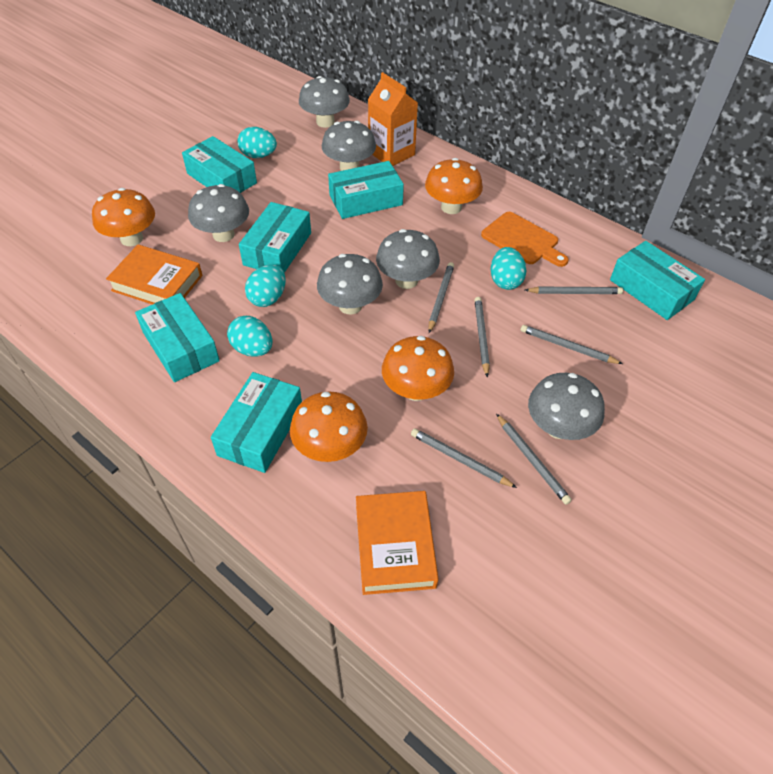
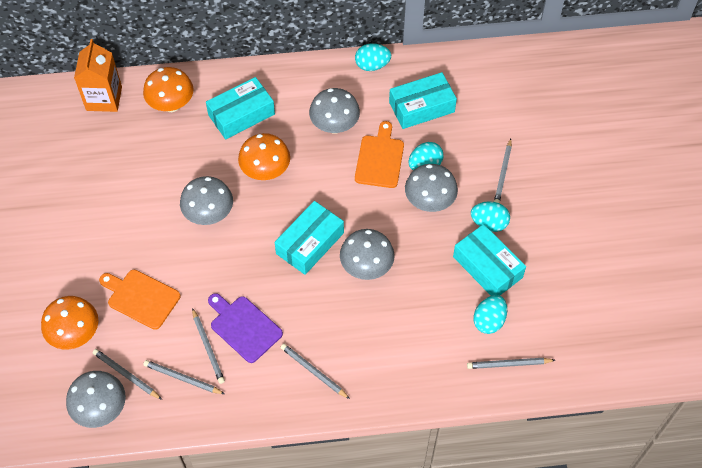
grey mushroom: 6 -> 5
orange book: 2 -> 0
orange cutting board: 1 -> 2
orange mushroom: 4 -> 3
purple cutting board: 0 -> 1
turquoise box: 6 -> 4

